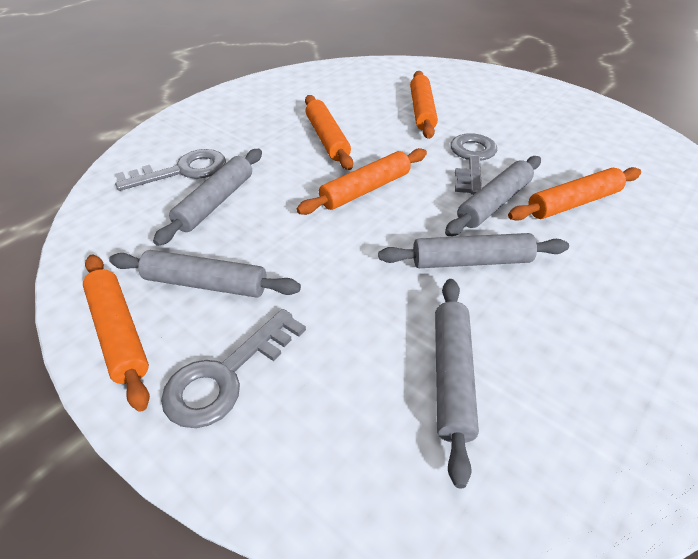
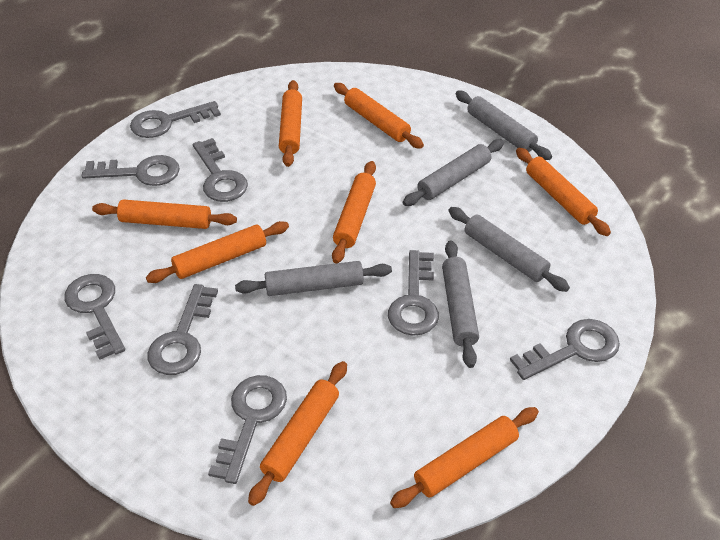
grey key: 3 -> 8
orange rolling pin: 5 -> 8

